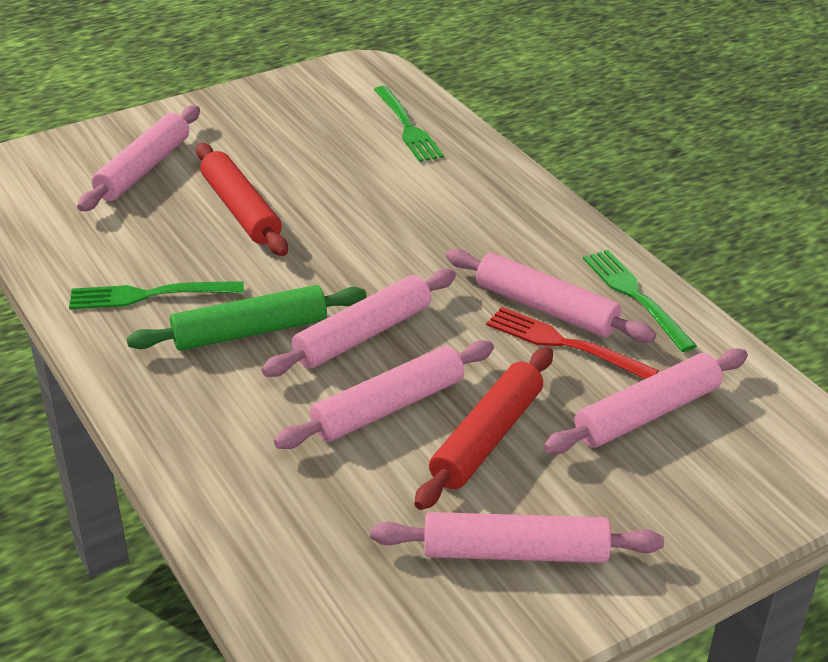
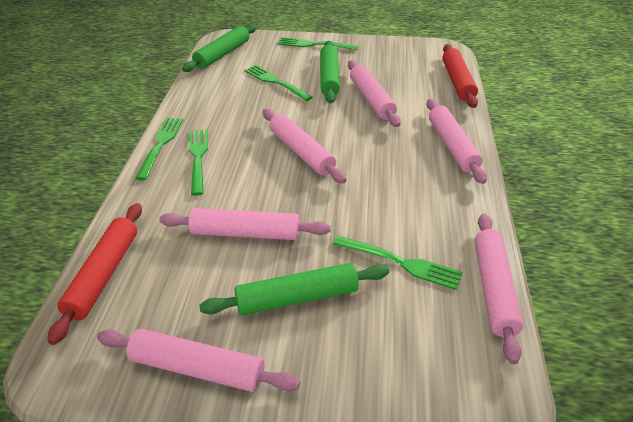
green fork: 3 -> 5
green rolling pin: 1 -> 3
red fork: 1 -> 0

